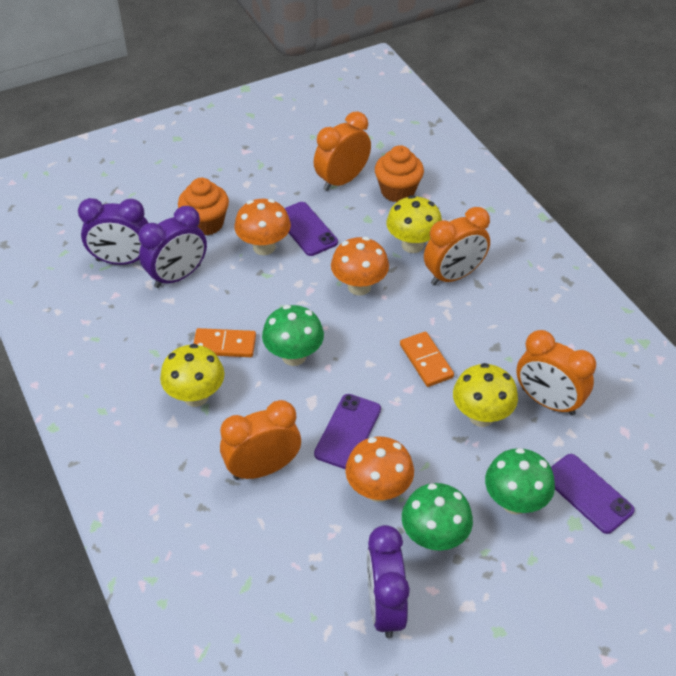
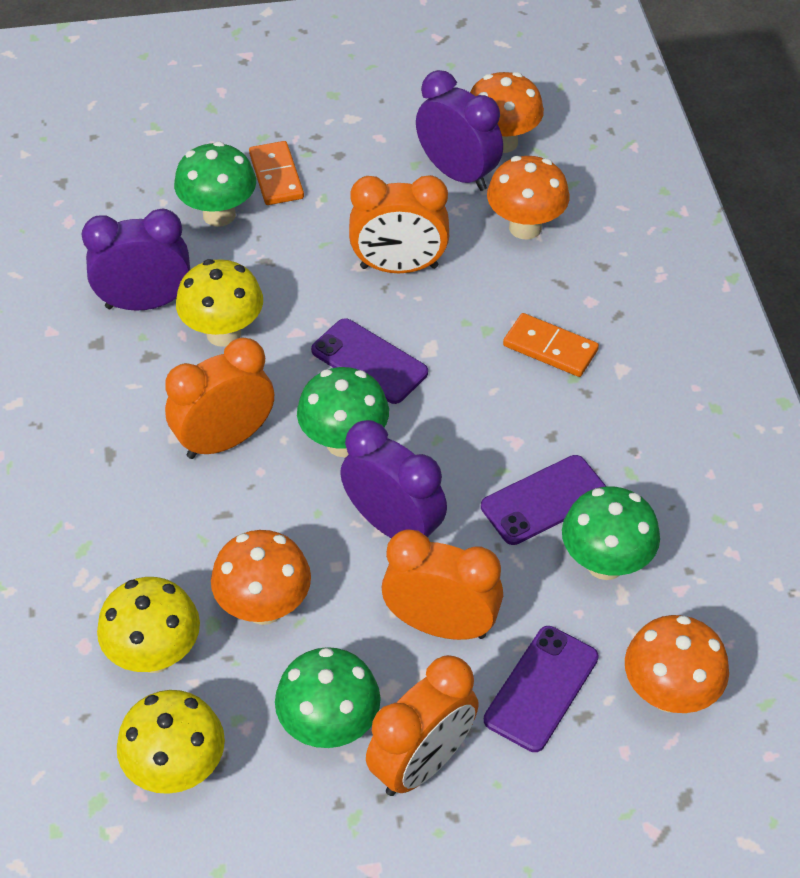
green mushroom: 3 -> 4
orange cupcake: 2 -> 0
orange mushroom: 3 -> 4

